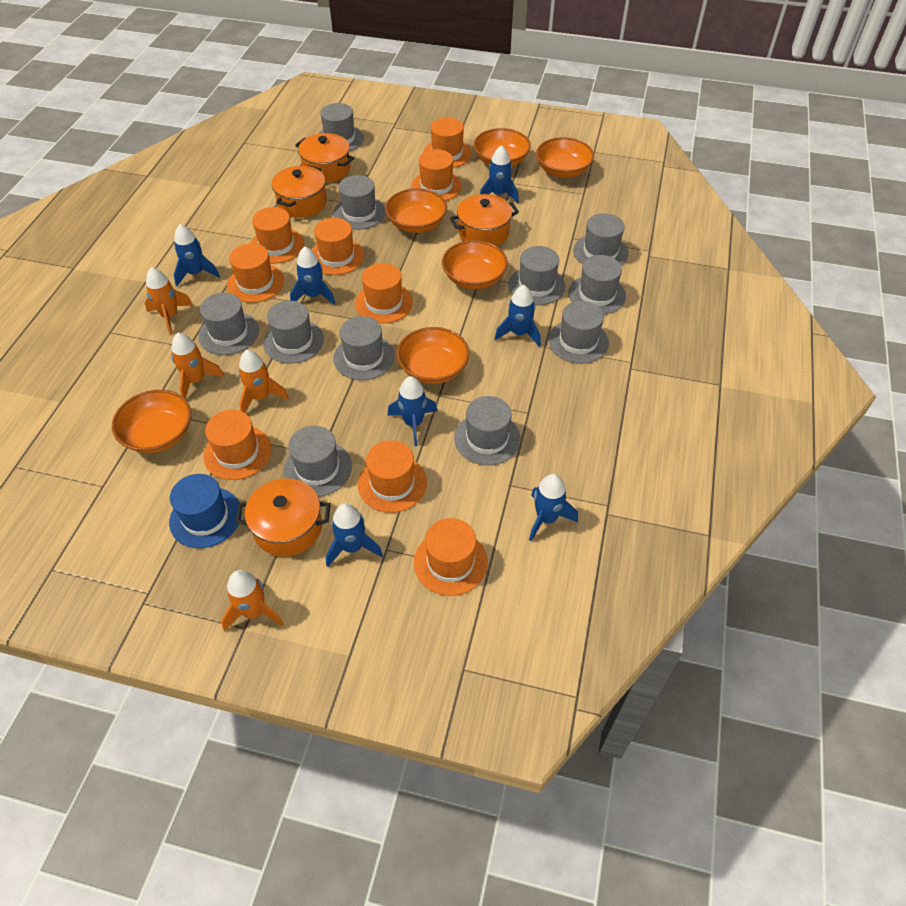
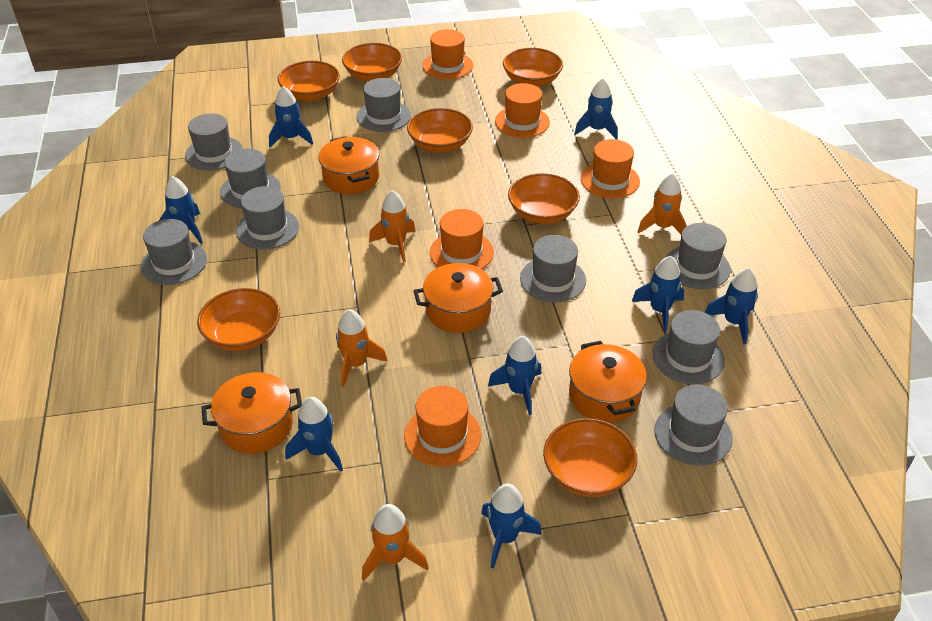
blue hat: 1 -> 0
blue rocket: 7 -> 8
grey hat: 11 -> 9
orange bowl: 6 -> 7
orange hat: 9 -> 5

